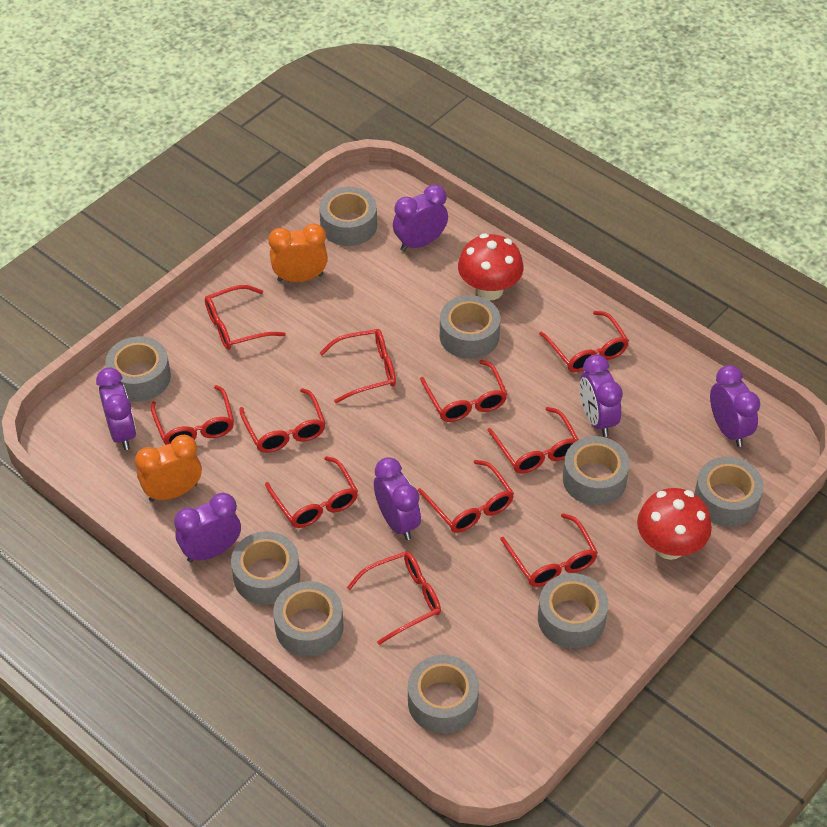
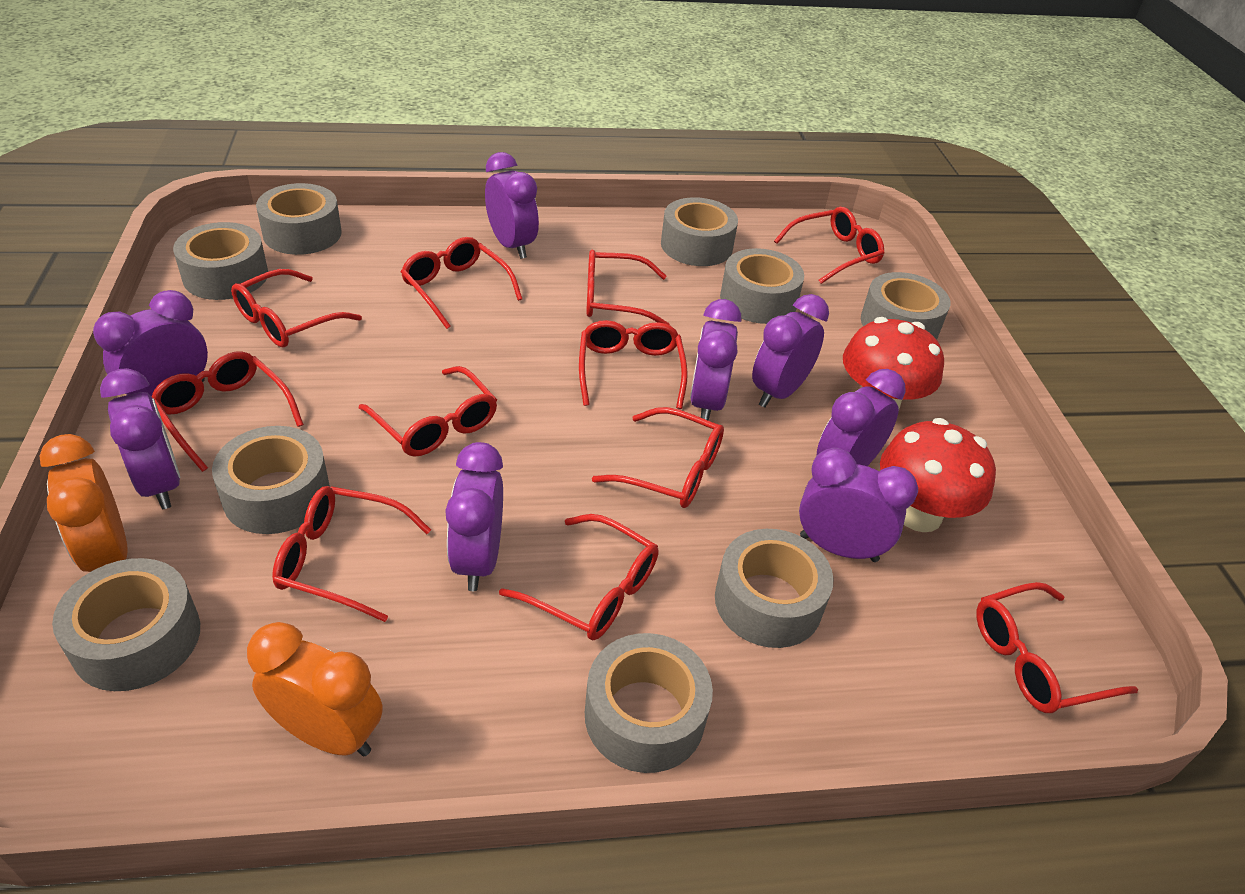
purple clock: 6 -> 8

